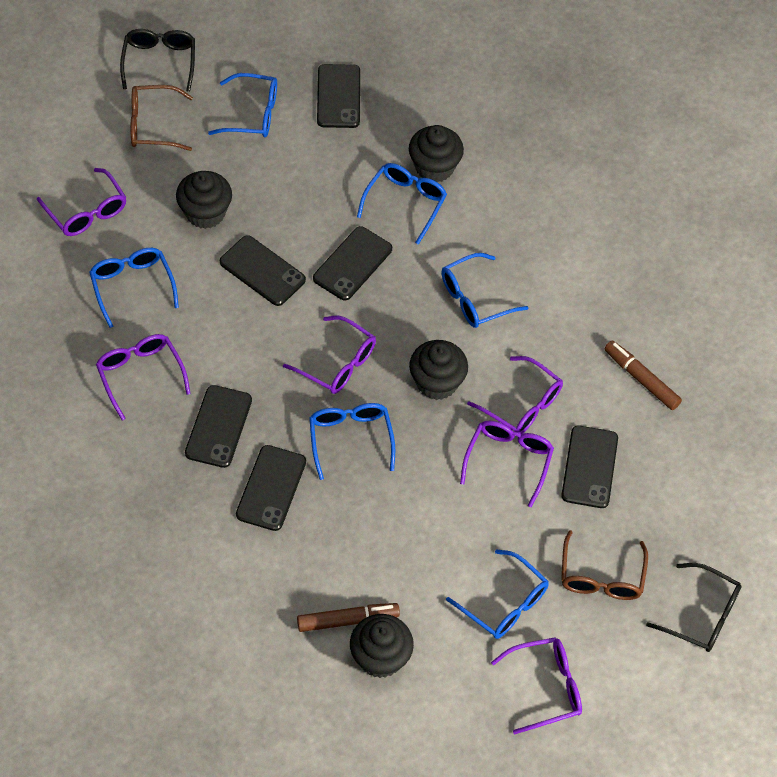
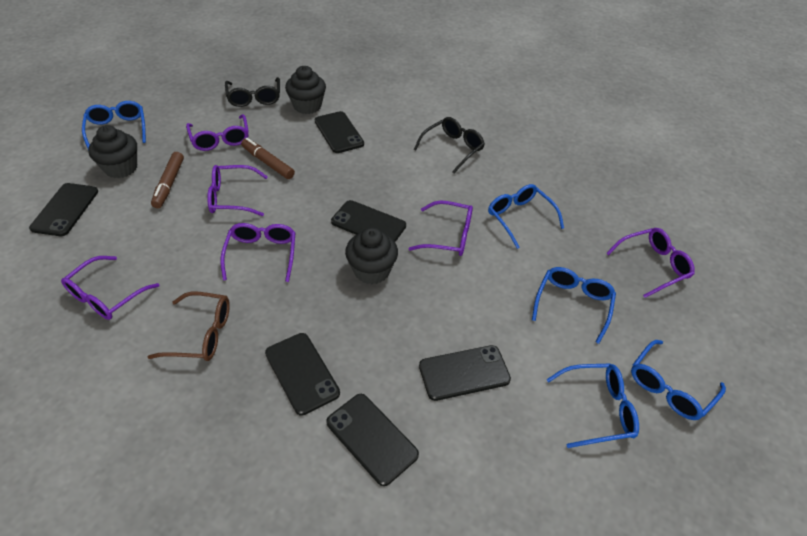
black cupcake: 4 -> 3
blue glasses: 6 -> 5
brown glasses: 2 -> 1

